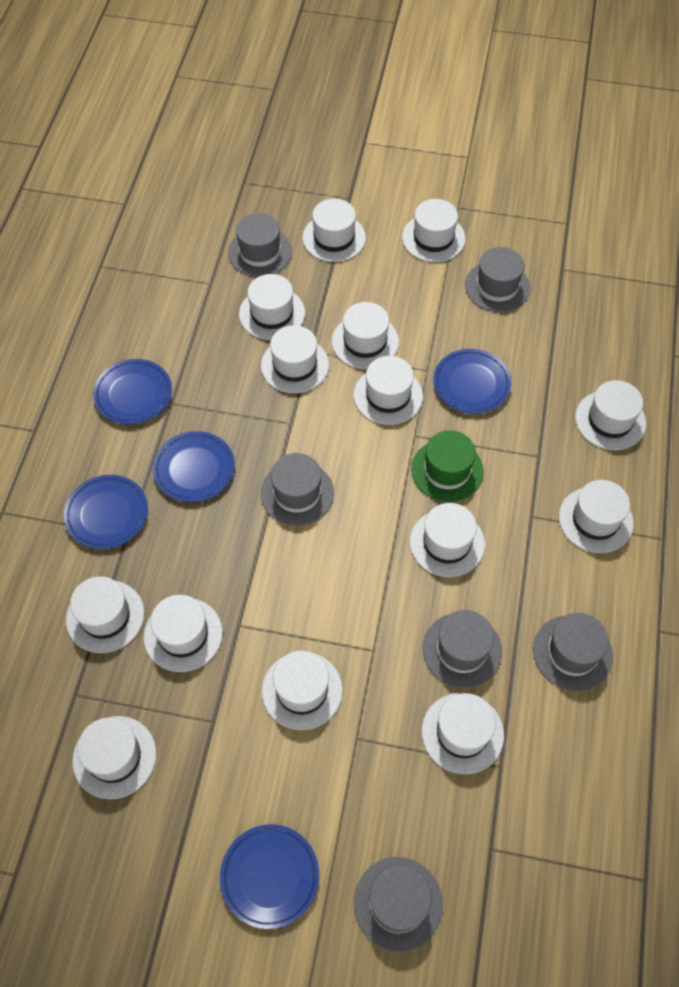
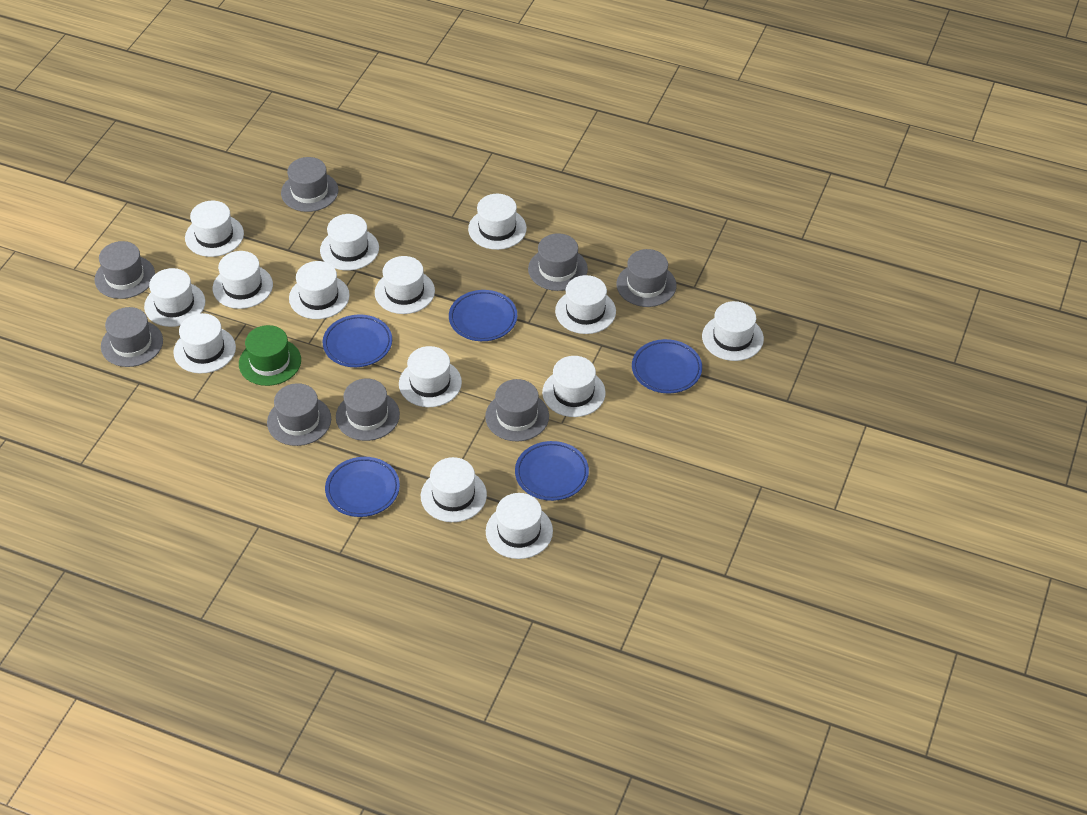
grey hat: 6 -> 8

